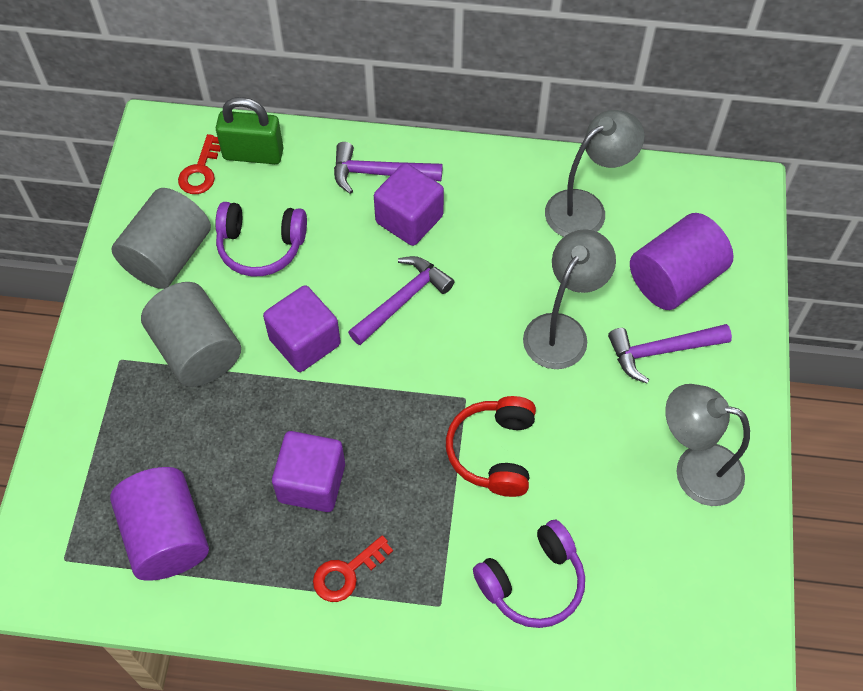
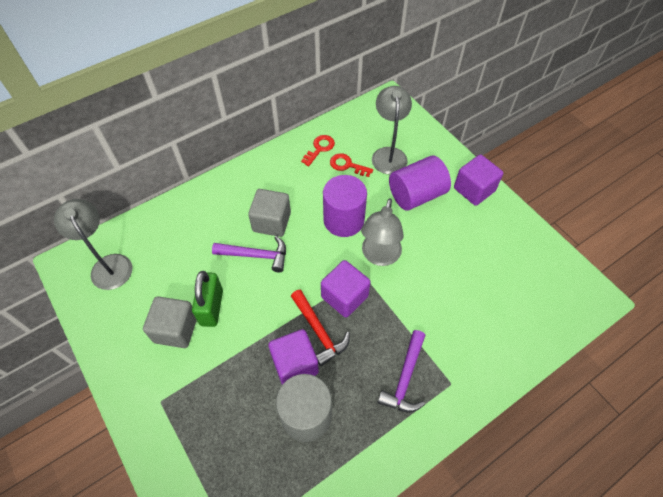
grey cube: 0 -> 2
grey cylinder: 2 -> 1
purple hammer: 3 -> 2
purple headphones: 2 -> 0
red hammer: 0 -> 1
red headphones: 1 -> 0

